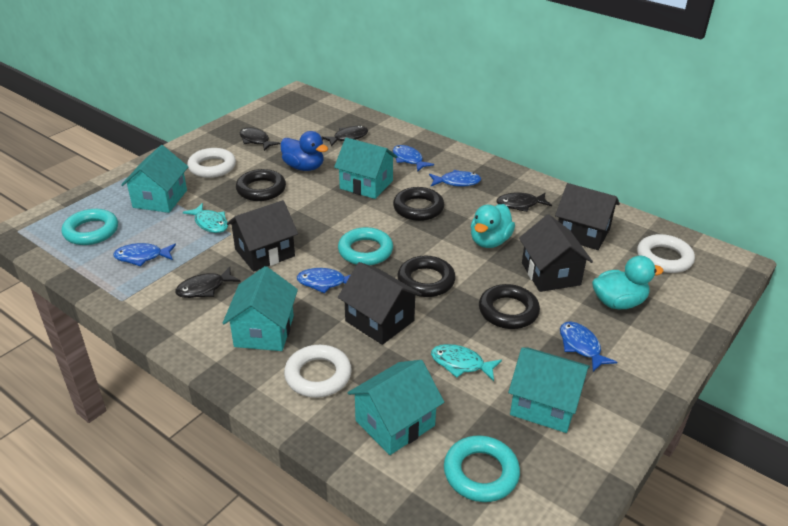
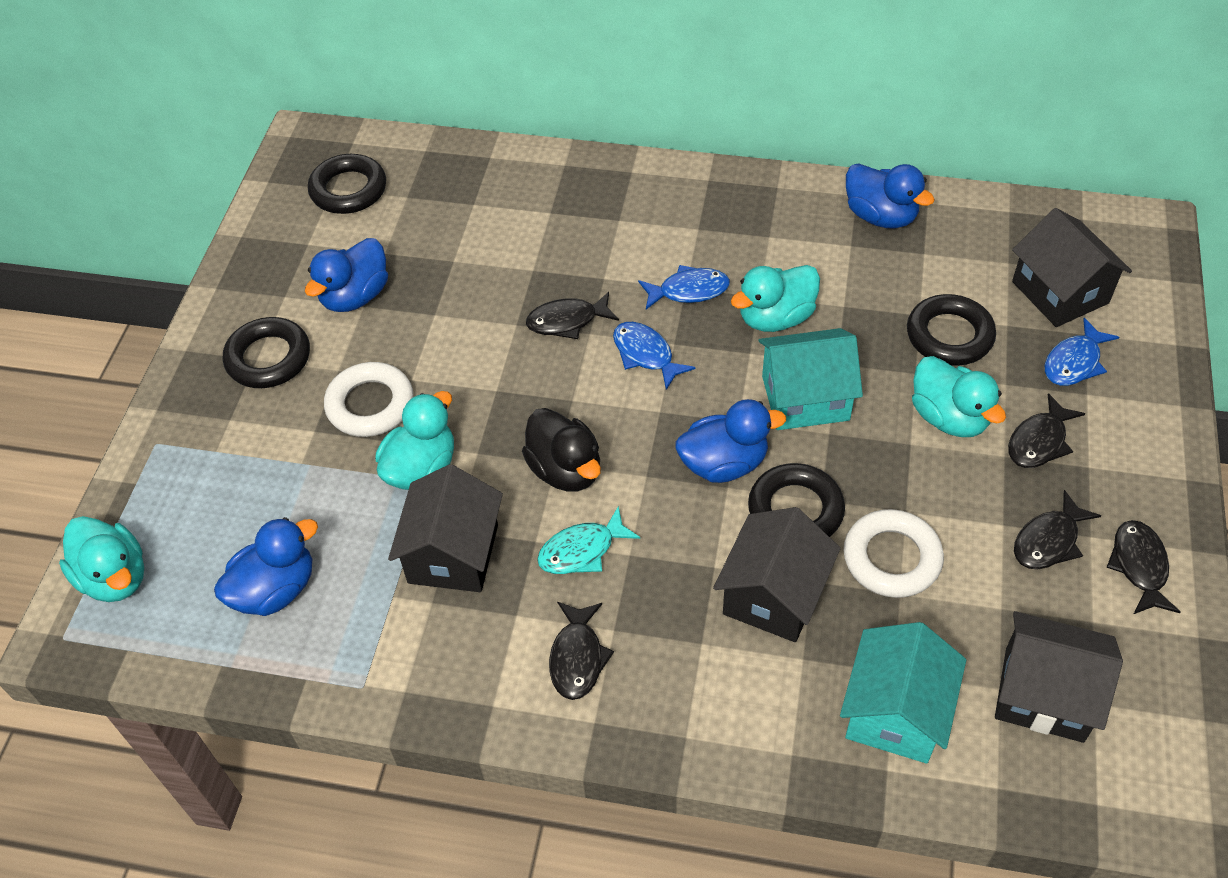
black duck: 0 -> 1
black fish: 4 -> 5
blue duck: 1 -> 4
blue fish: 5 -> 3
turquoise duck: 2 -> 4
turquoise fish: 2 -> 1
turquoise house: 5 -> 2
turquoise ring: 3 -> 0
white ring: 3 -> 2

